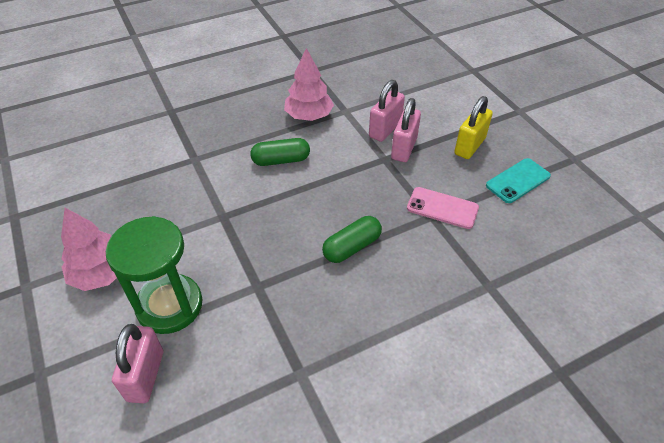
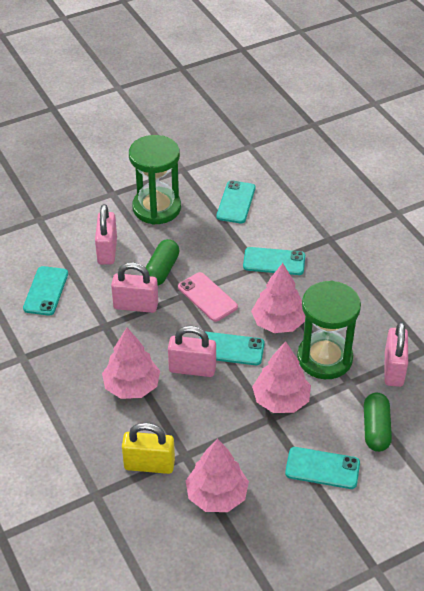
green hourglass: 1 -> 2
pink padlock: 3 -> 4
pink tree: 2 -> 4
turquoise phone: 1 -> 5

